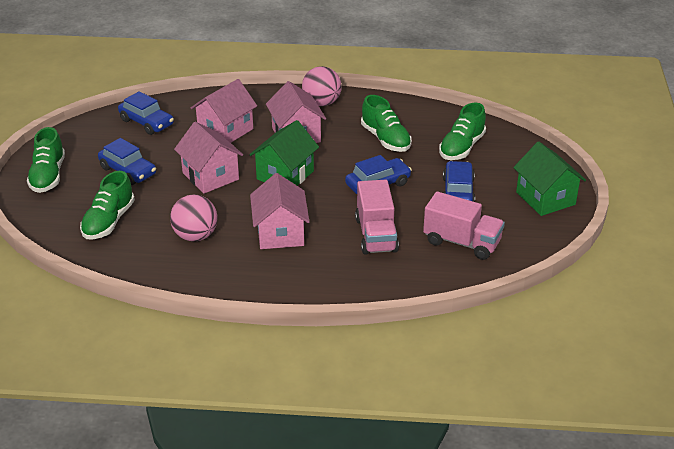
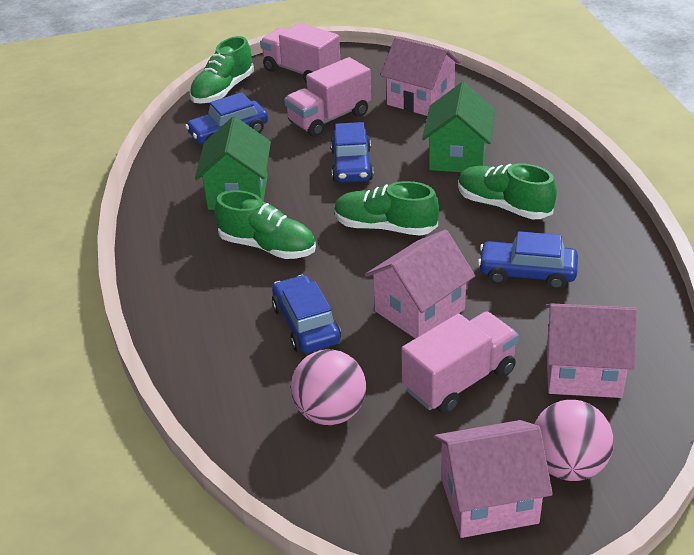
pink truck: 2 -> 3

